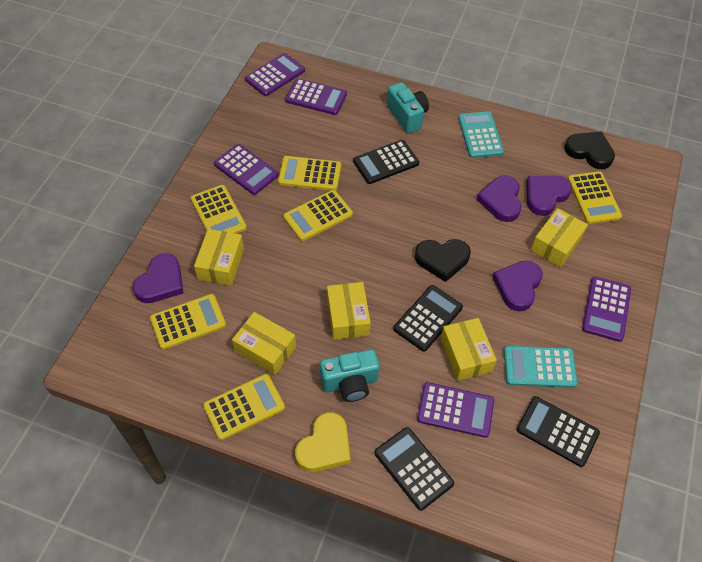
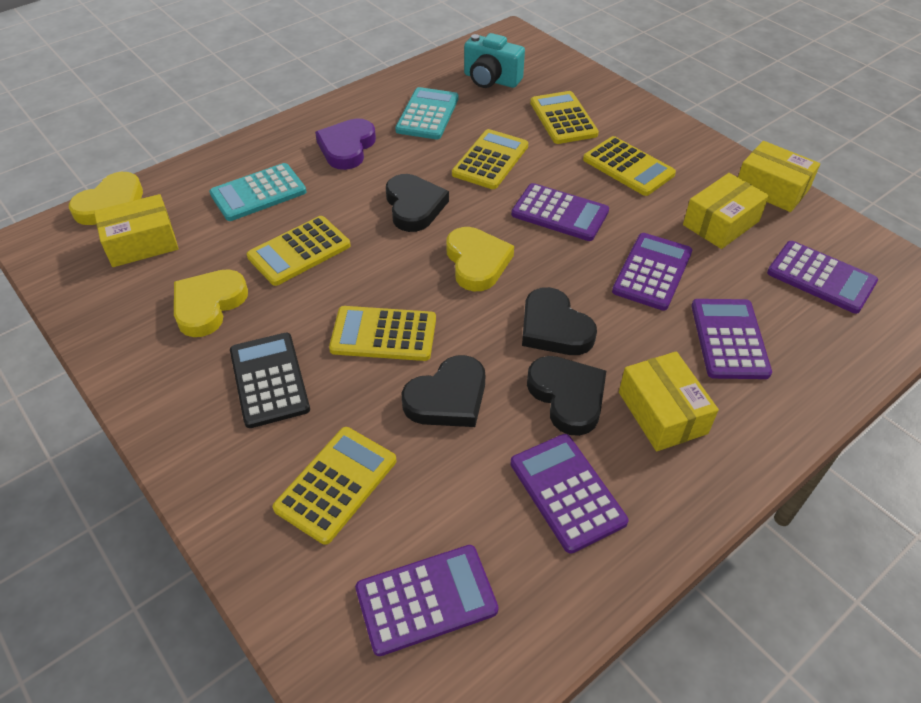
black calculator: 4 -> 1
black heart: 2 -> 4
purple calculator: 5 -> 6
purple heart: 4 -> 1
turquoise camera: 2 -> 1
yellow box: 5 -> 4
yellow heart: 1 -> 3

